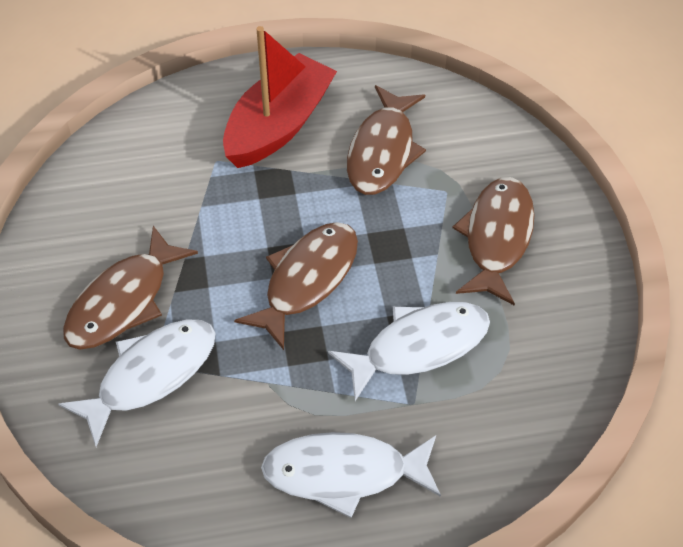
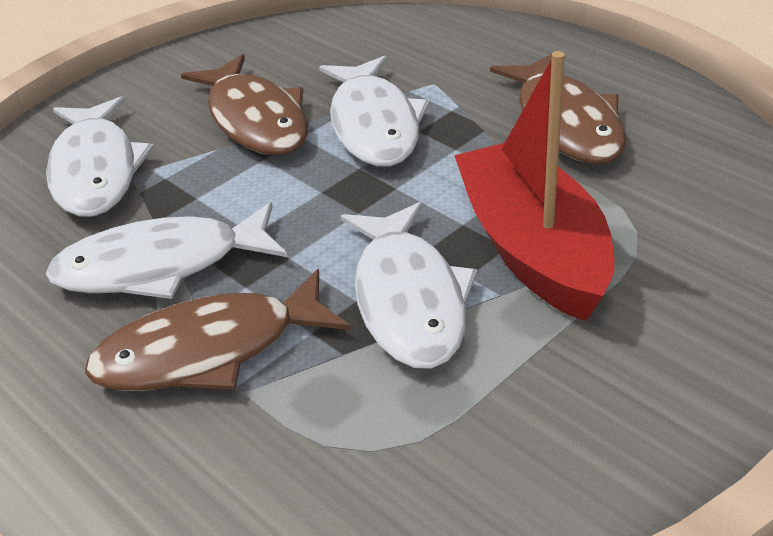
brown fish: 4 -> 3
white fish: 3 -> 4

